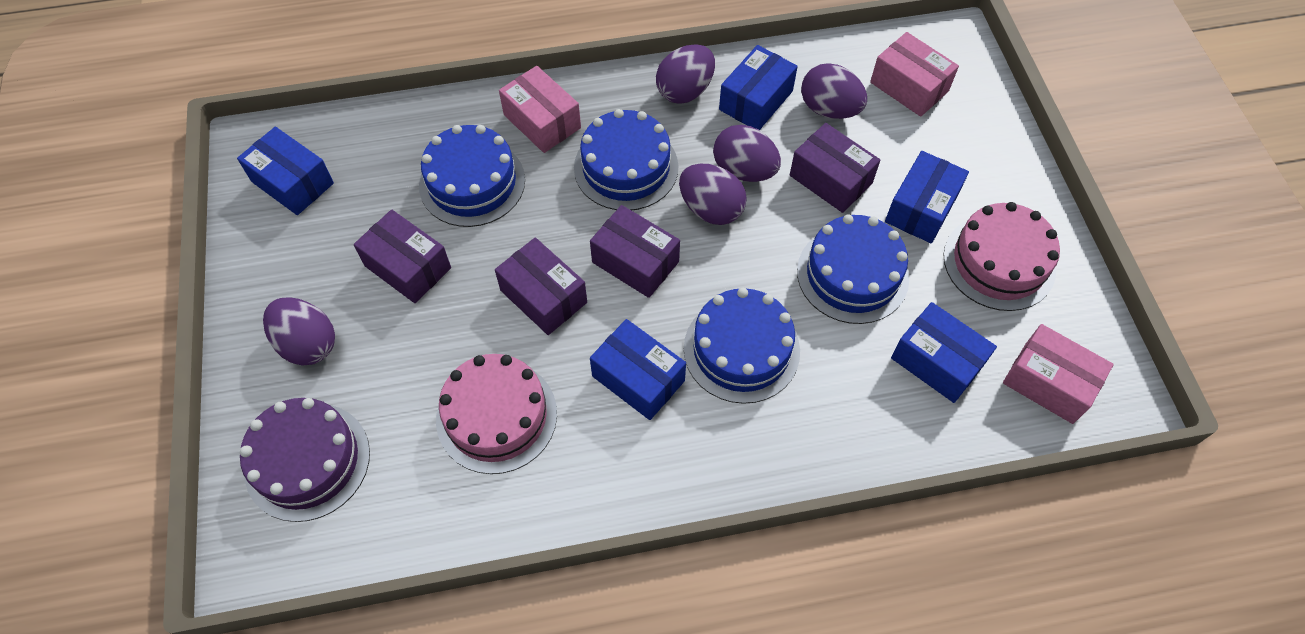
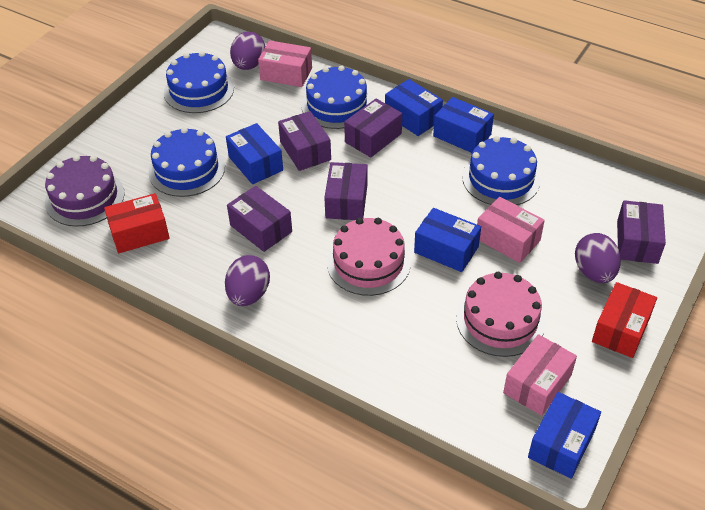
purple box: 4 -> 5
purple egg: 5 -> 3
red box: 0 -> 2

